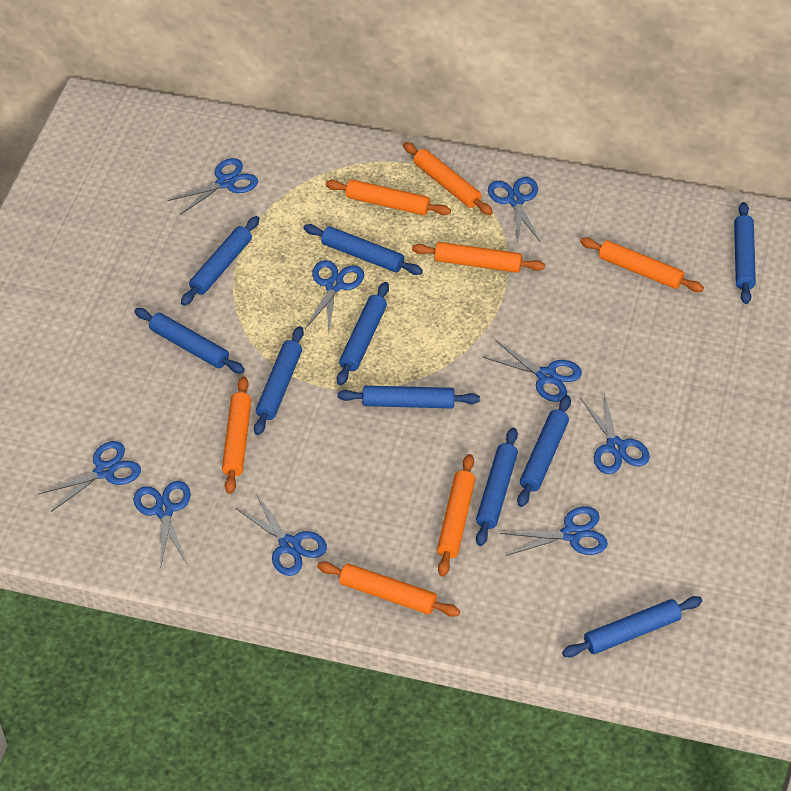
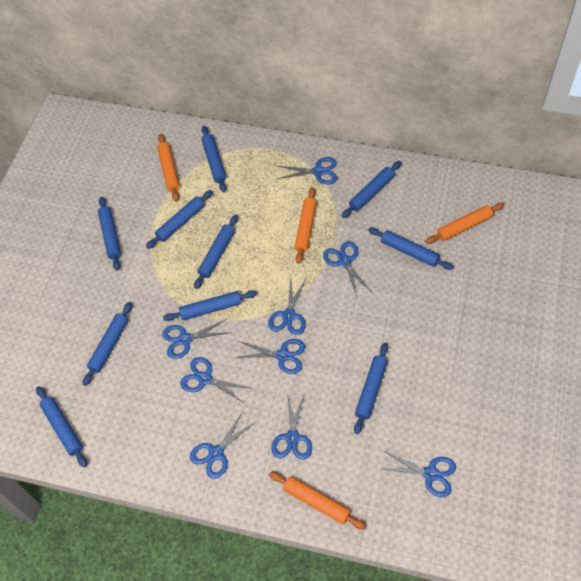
orange rolling pin: 7 -> 4

